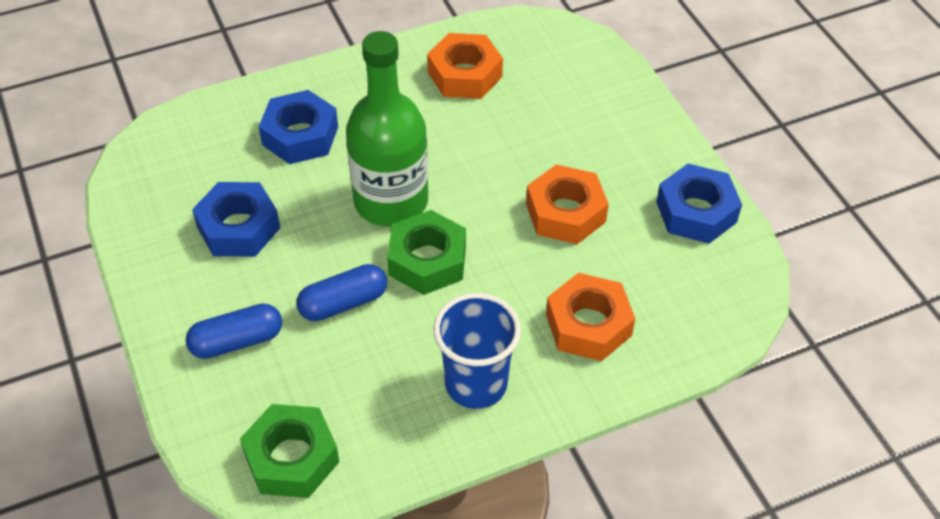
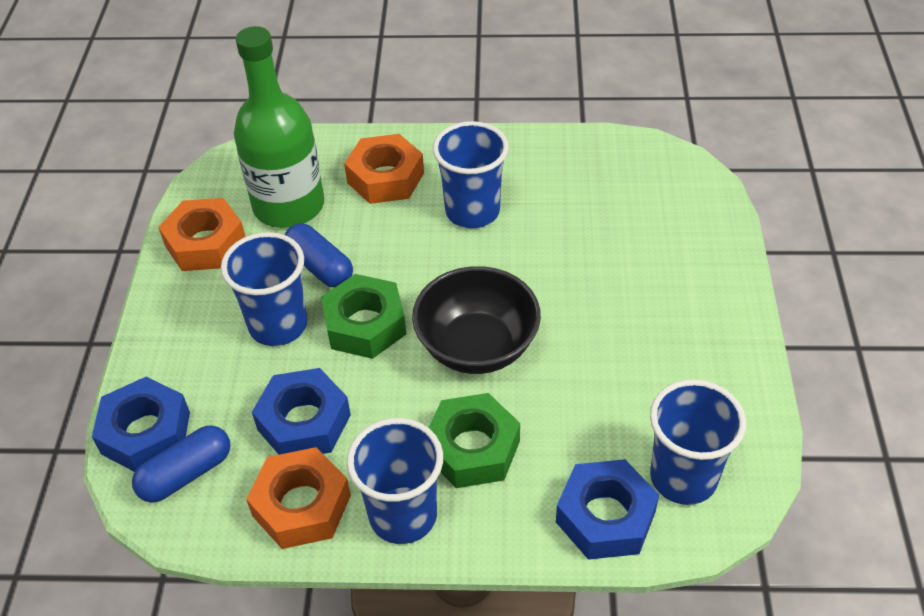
black bowl: 0 -> 1
blue cup: 1 -> 4

